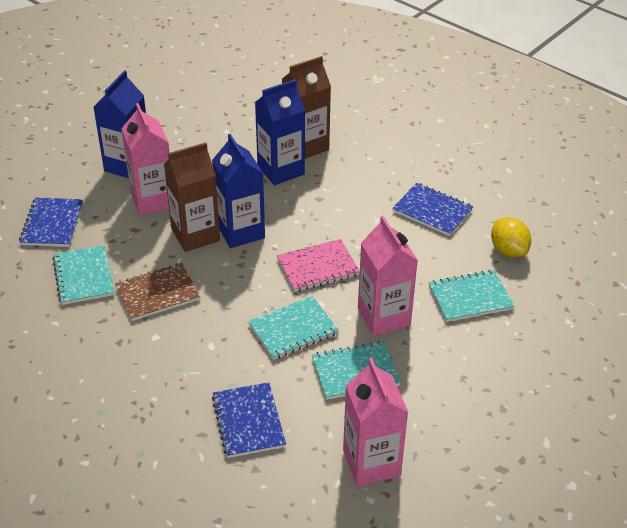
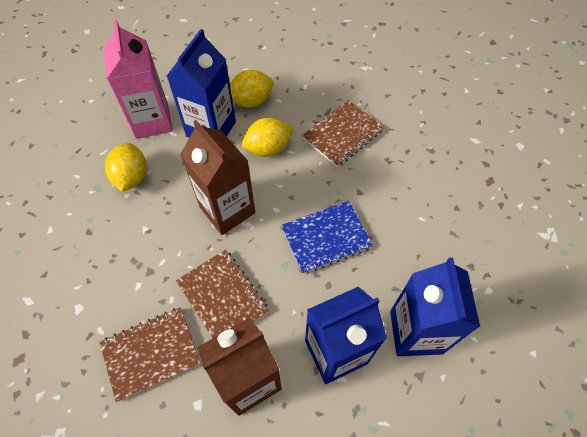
blue notebook: 3 -> 1
brown notebook: 1 -> 3
pink carton: 3 -> 1
pink notebook: 1 -> 0
turquoise notebook: 4 -> 0
yellow lemon: 1 -> 3

